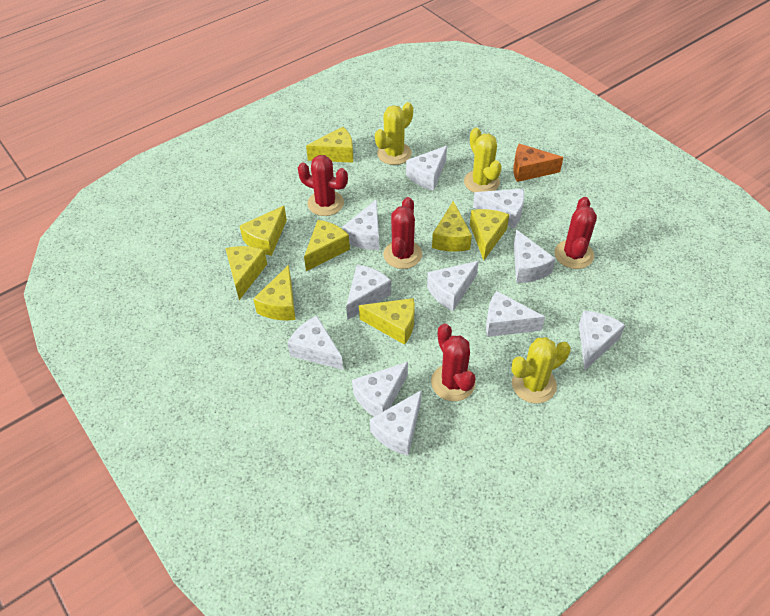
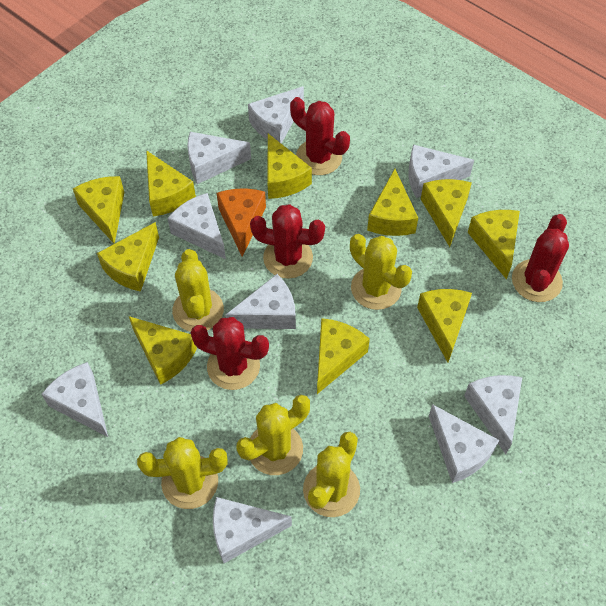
white cheese: 11 -> 9
yellow cactus: 3 -> 5
yellow cheese: 8 -> 10

